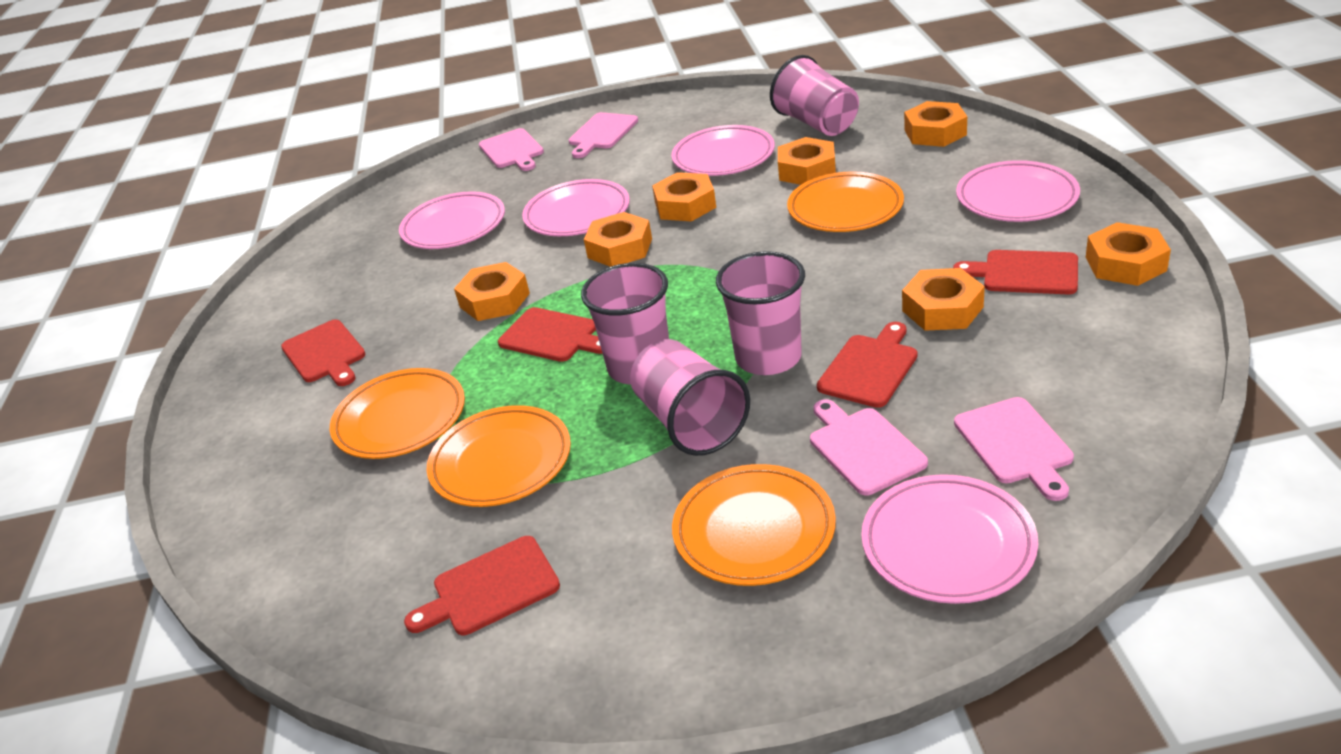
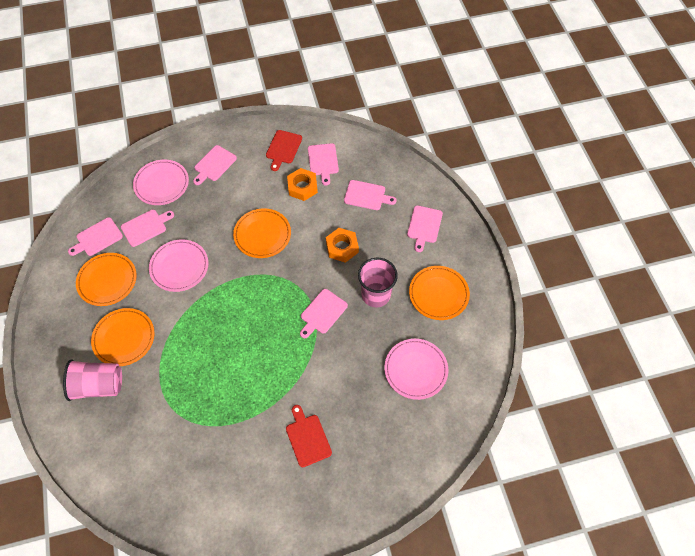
orange nut: 7 -> 2
pink cup: 4 -> 2
pink cutting board: 4 -> 7
pink plate: 5 -> 3
red cutting board: 5 -> 2

